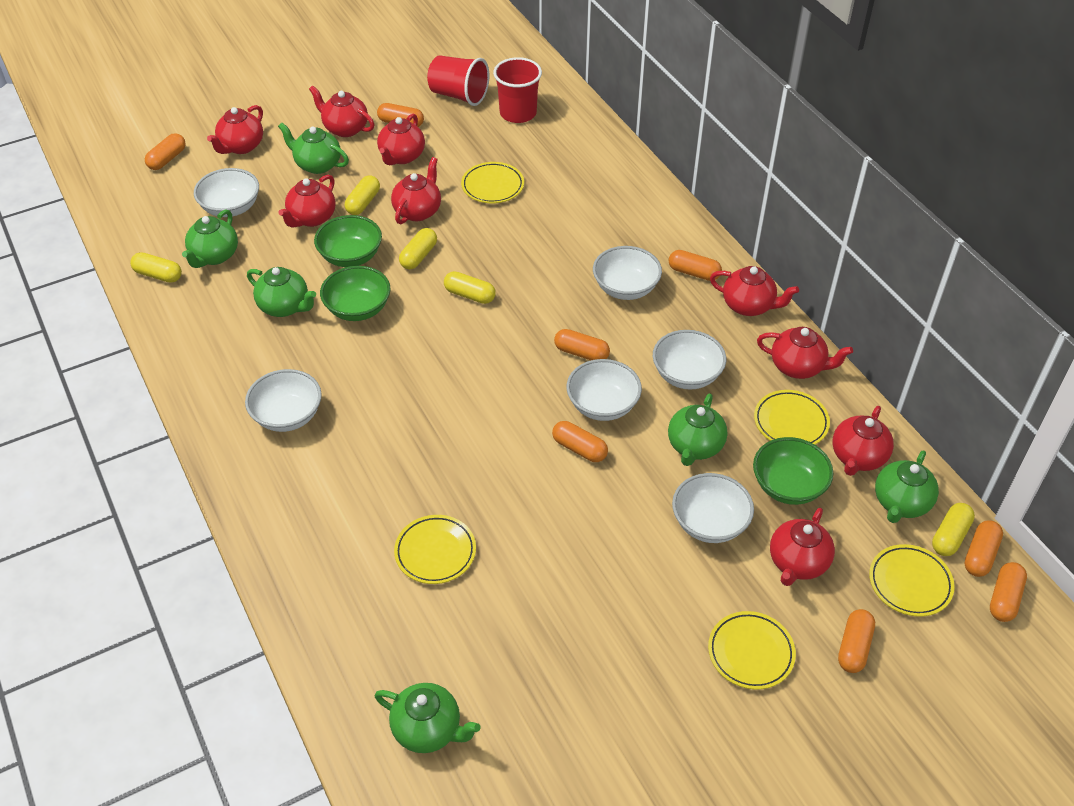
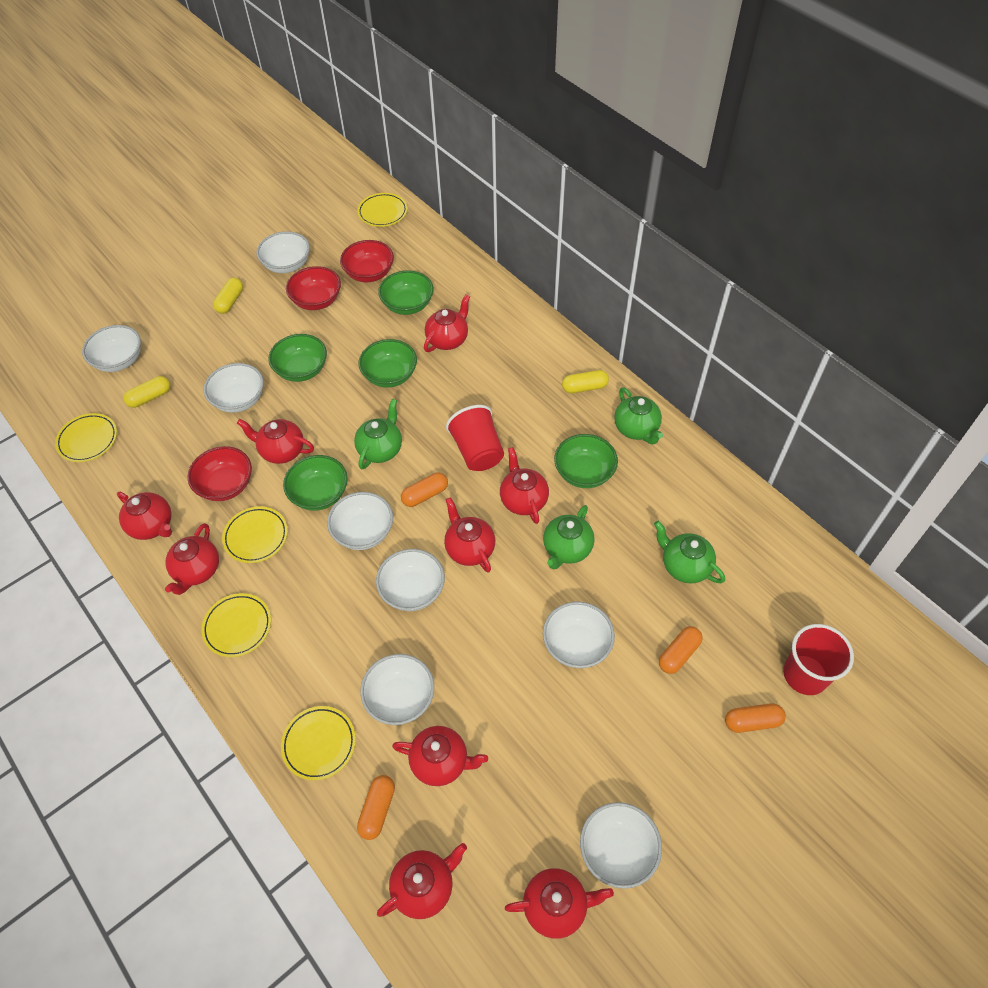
green bowl: 3 -> 5
green teapot: 6 -> 4
orange capsule: 8 -> 4
red bowl: 0 -> 3
white bowl: 6 -> 8
yellow capsule: 5 -> 3

